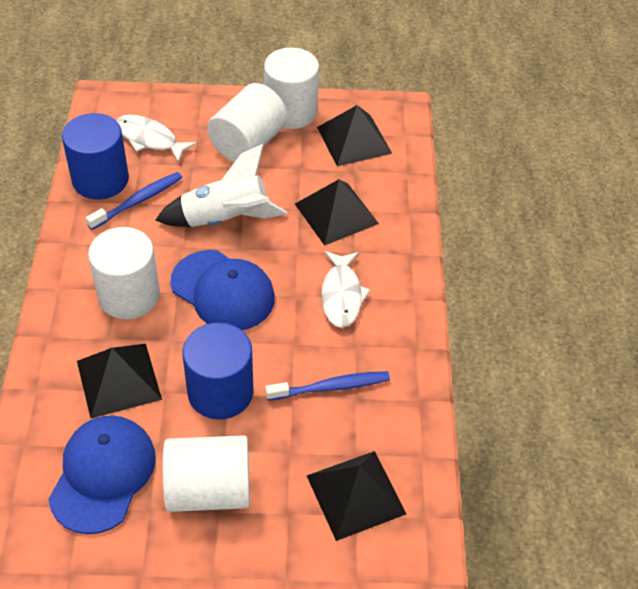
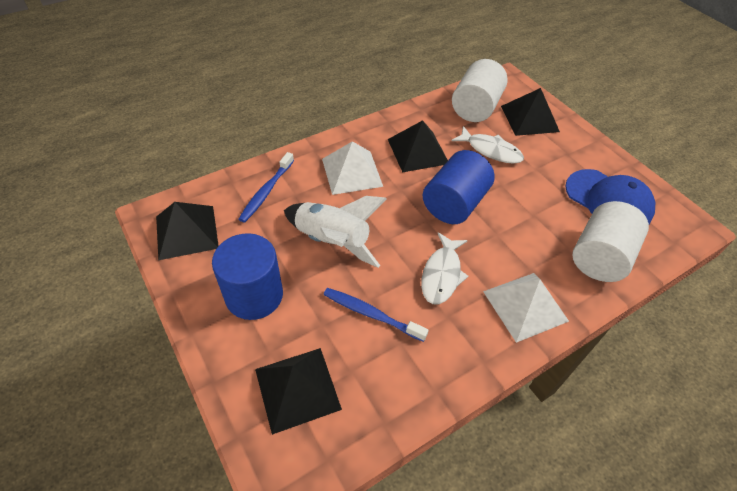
blue cap: 2 -> 1
white cylinder: 4 -> 2
white pyramid: 0 -> 2

